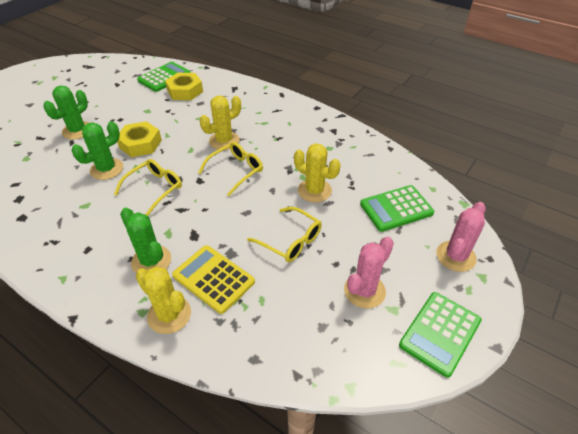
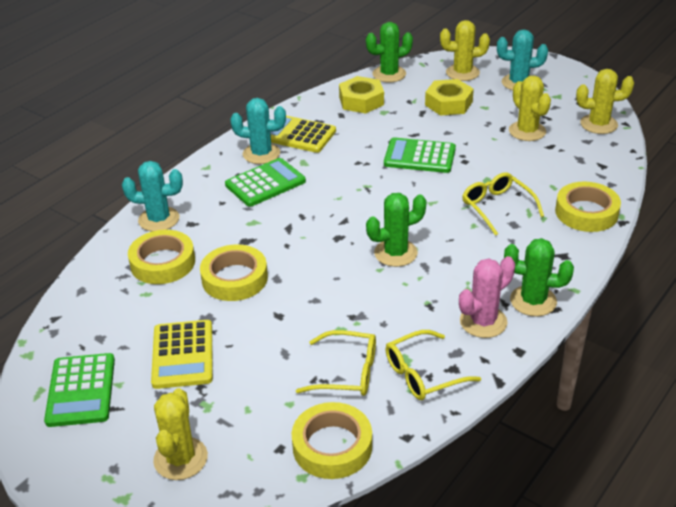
pink cactus: 2 -> 1
turquoise cactus: 0 -> 3
yellow cactus: 3 -> 4
yellow calculator: 1 -> 2
yellow tape: 0 -> 4

